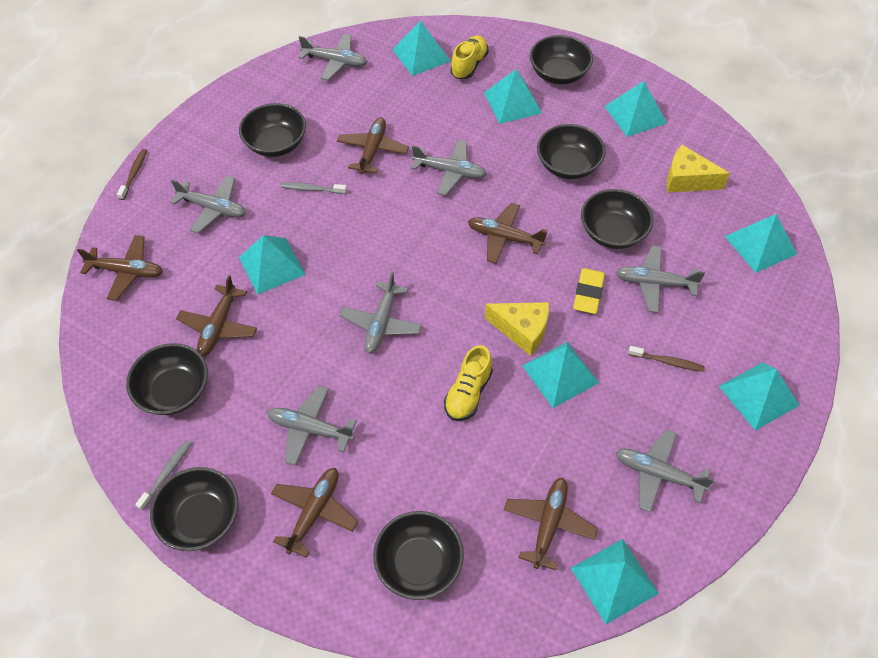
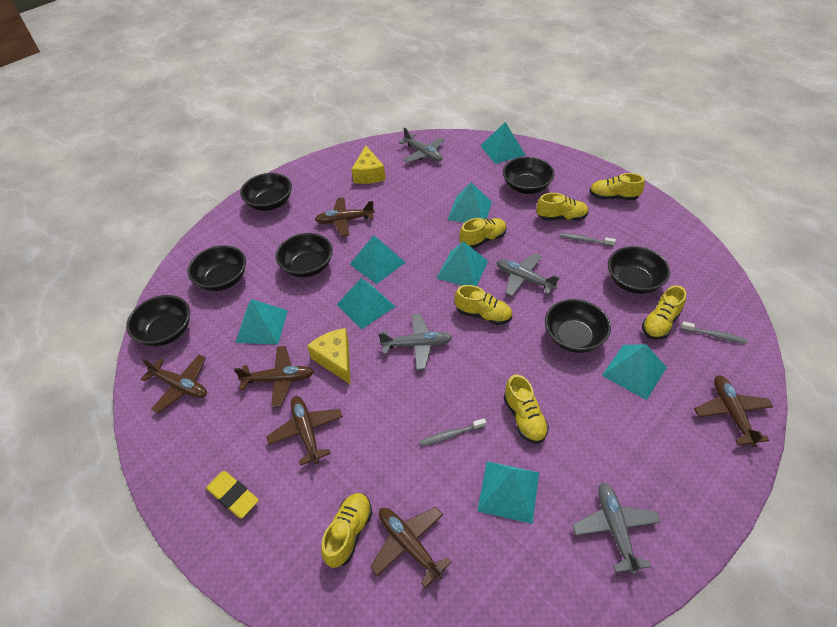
brown toothbrush: 2 -> 0
grey plane: 7 -> 4
grey toothbrush: 2 -> 3
yellow shoe: 2 -> 7

